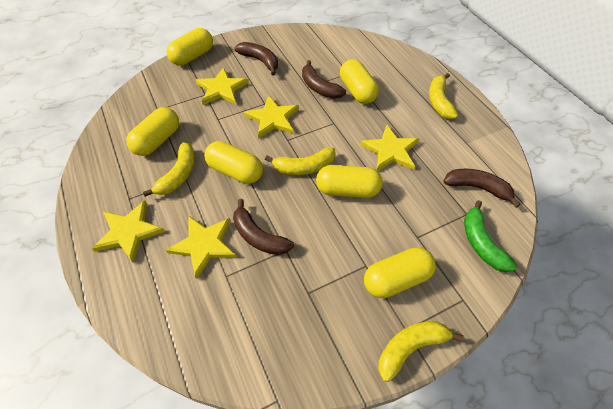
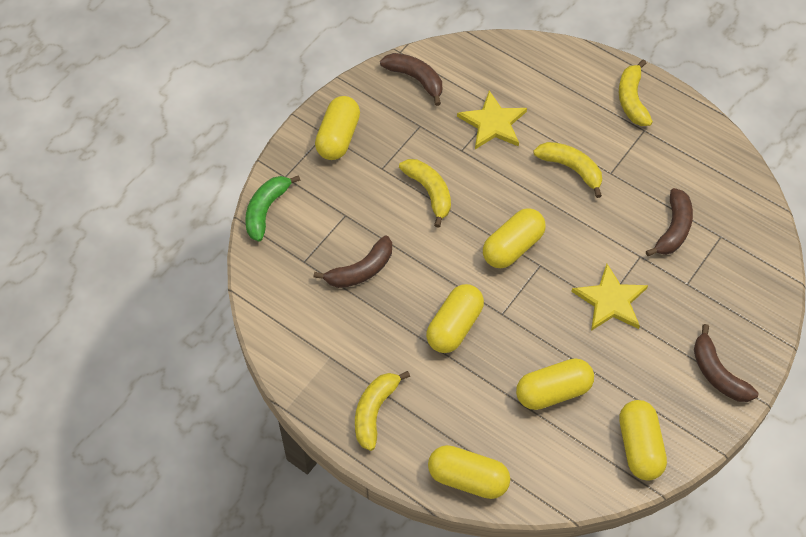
yellow star: 5 -> 2

